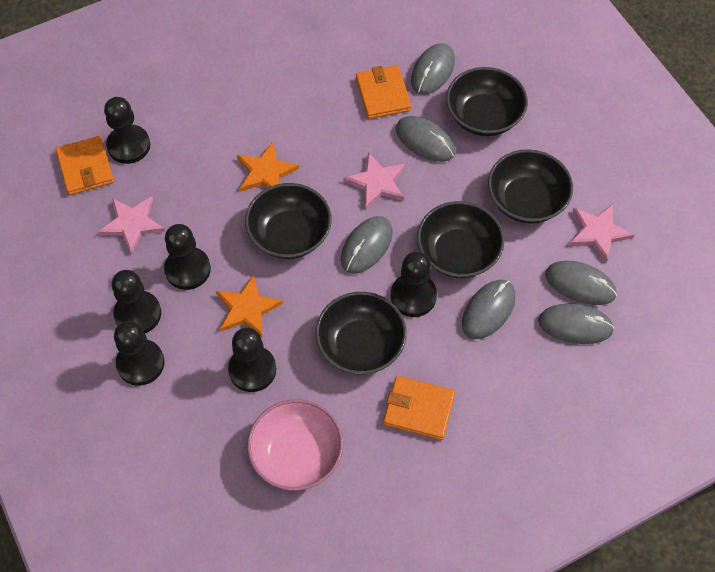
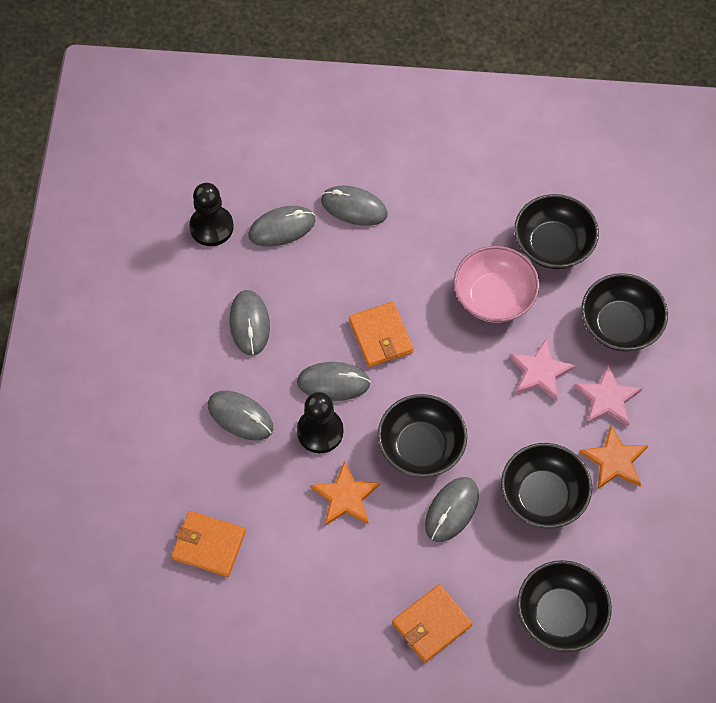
black pawn: 6 -> 2
pink star: 3 -> 2

